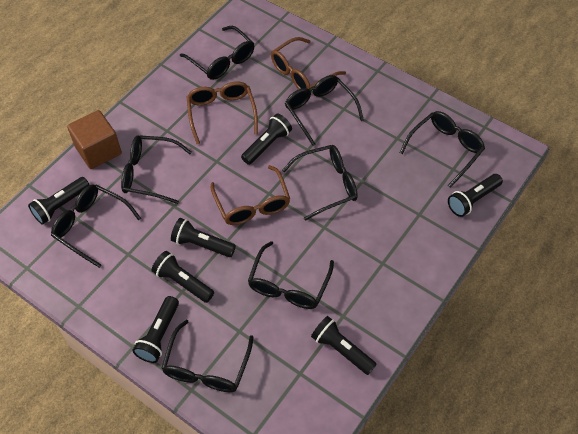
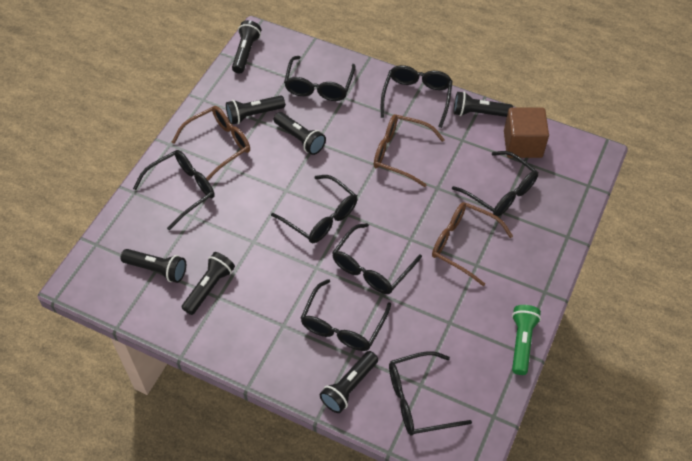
green flashlight: 0 -> 1

